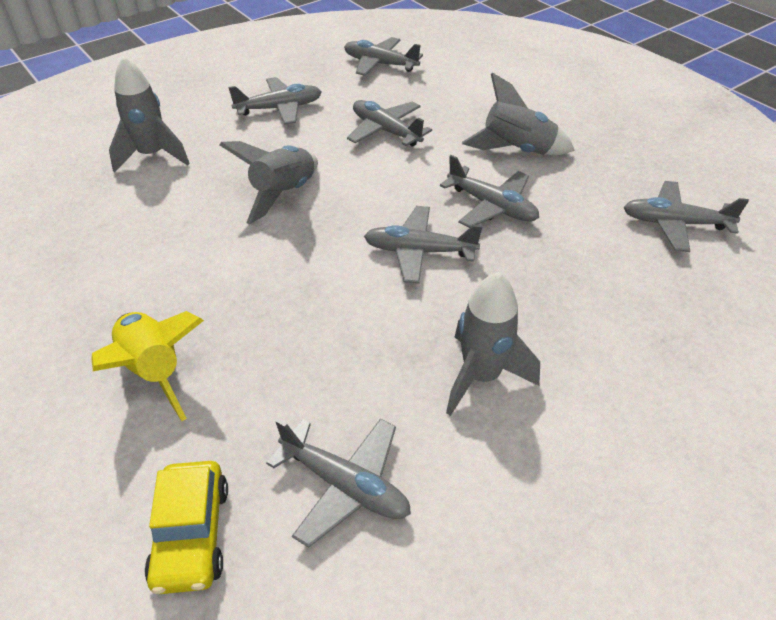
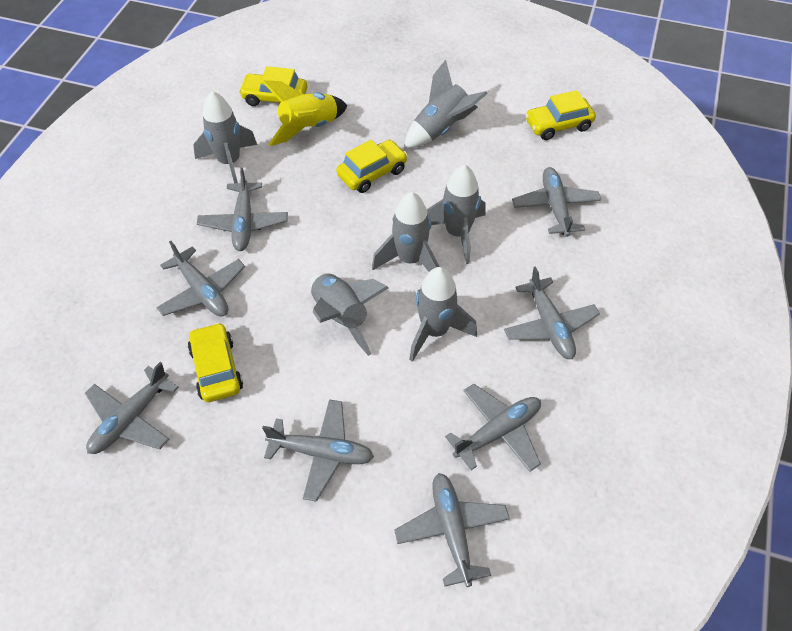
grey plane: 7 -> 8
grey rocket: 4 -> 6
yellow car: 1 -> 4

